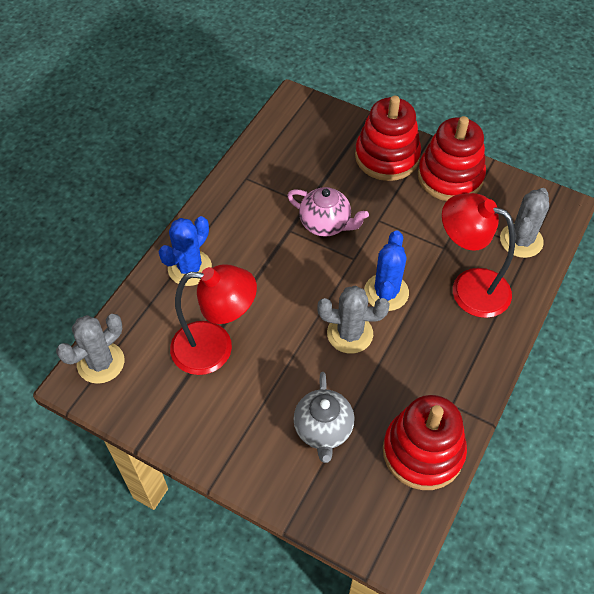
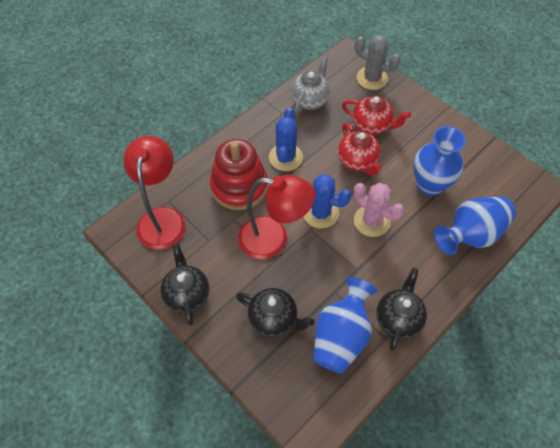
black teapot: 0 -> 3
blue vase: 0 -> 3
grey cactus: 3 -> 1
pink cactus: 0 -> 1
pink teapot: 1 -> 0
red stacking toy: 3 -> 1
red teapot: 0 -> 2

